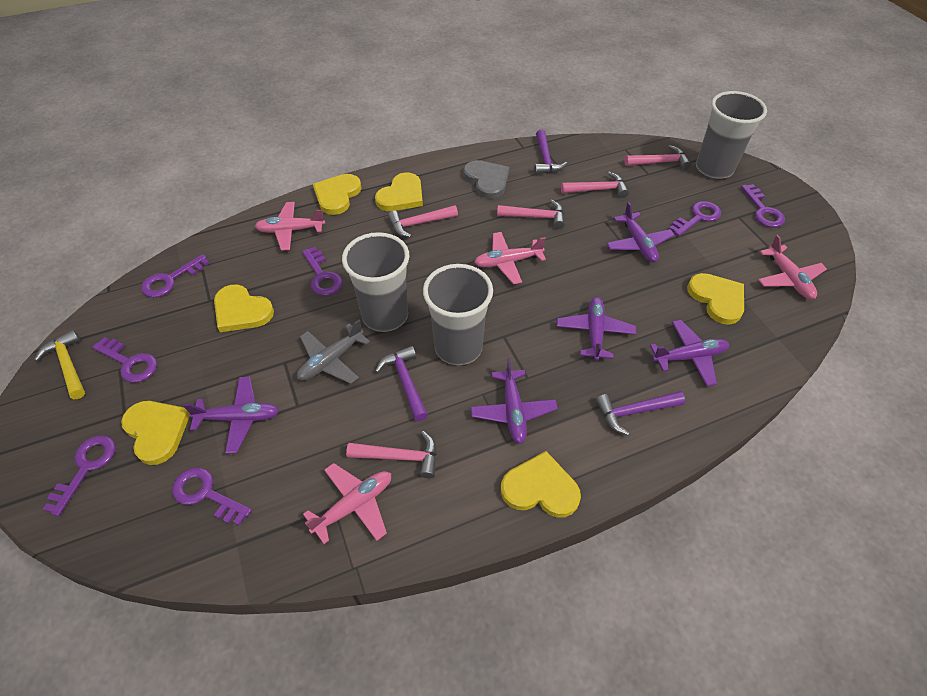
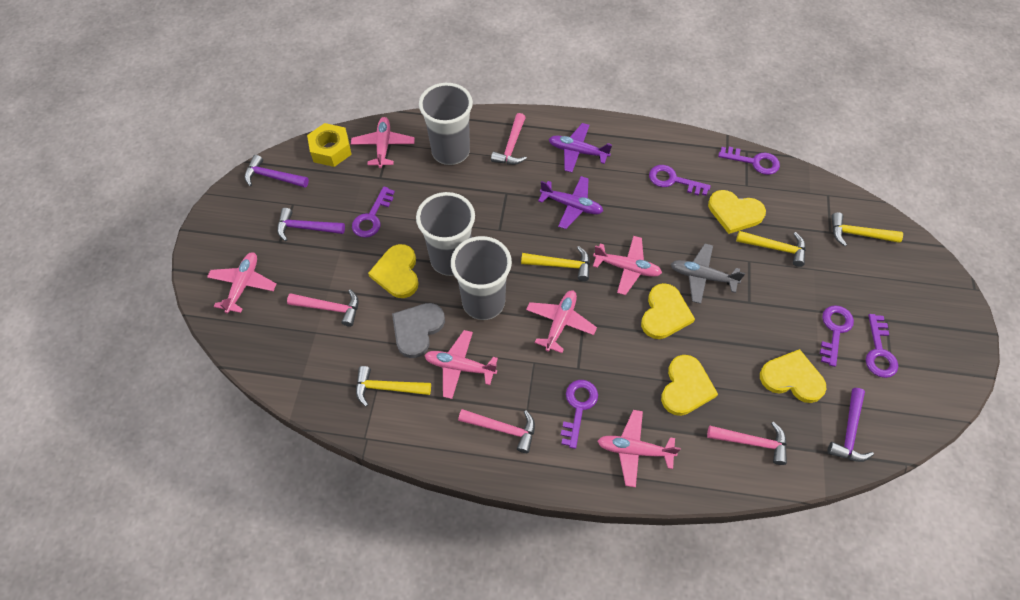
pink hammer: 5 -> 4
pink plane: 4 -> 6
purple key: 7 -> 6
purple plane: 5 -> 2
yellow hammer: 1 -> 4
yellow heart: 6 -> 5
yellow nut: 0 -> 1

